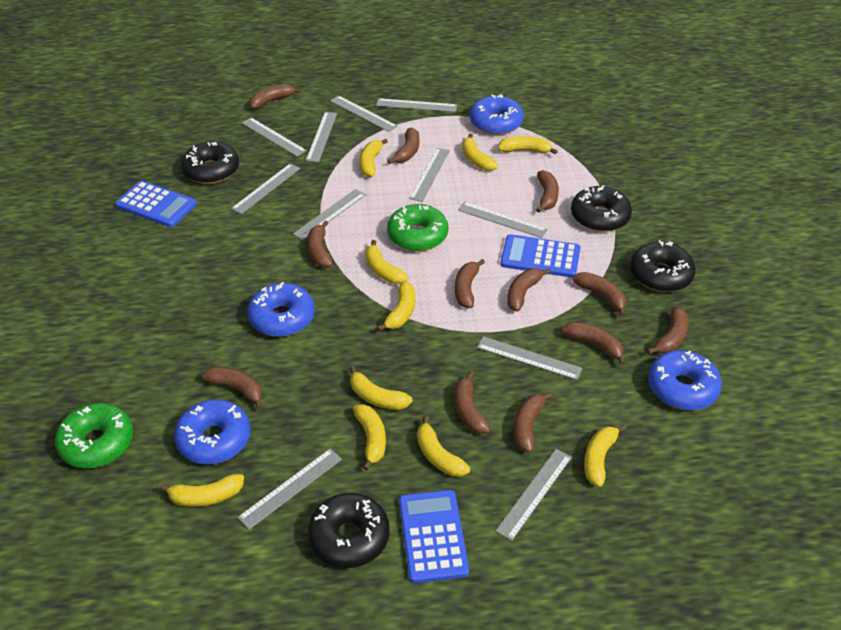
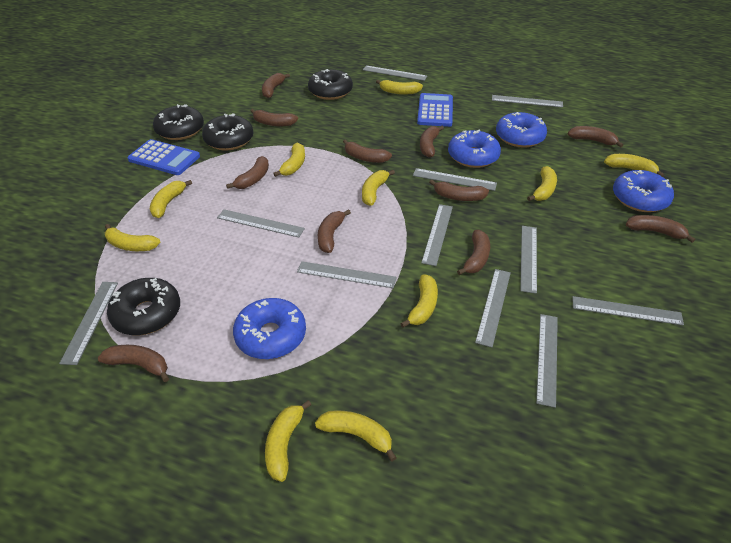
blue calculator: 3 -> 2
brown banana: 12 -> 11
green donut: 2 -> 0

